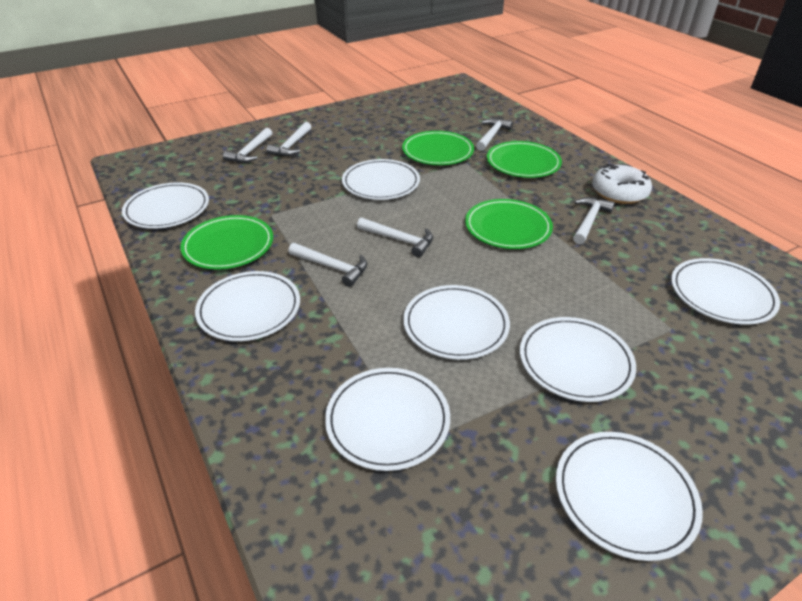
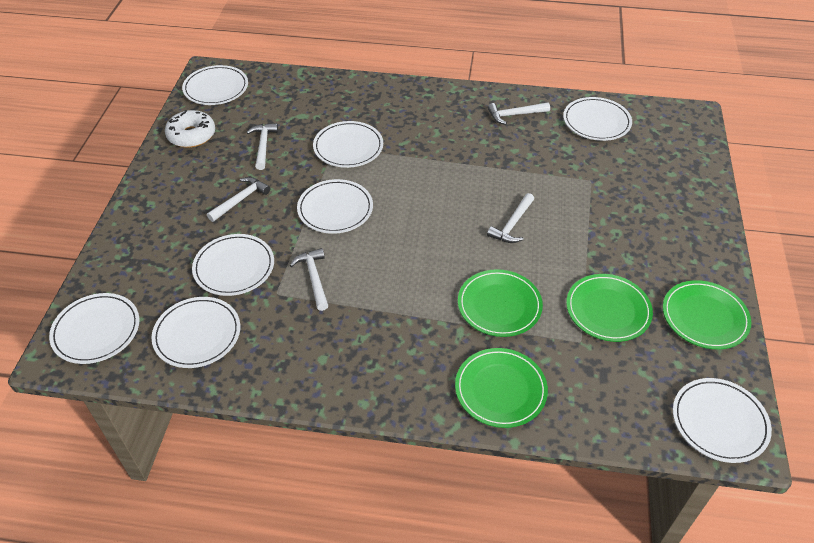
white hammer: 6 -> 5

